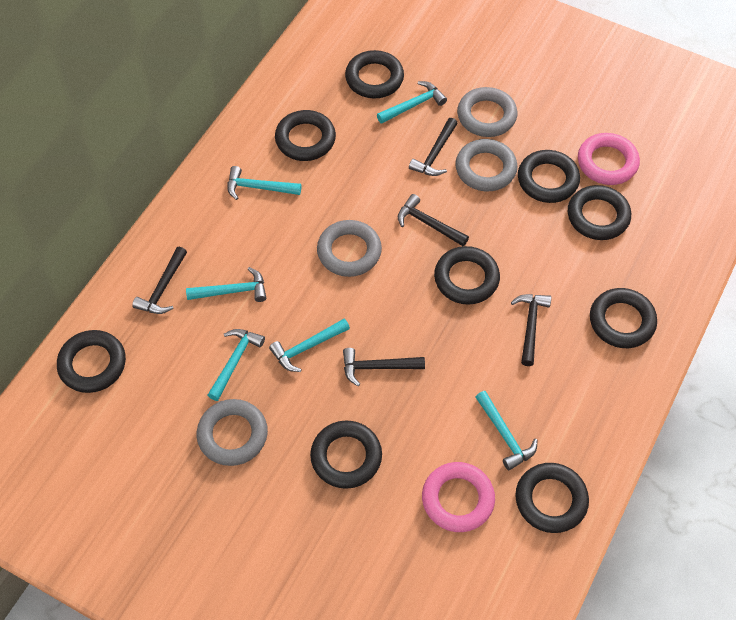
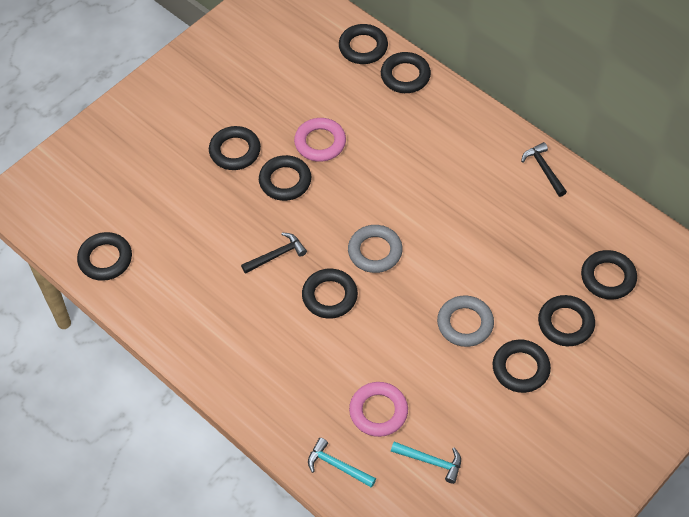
black hammer: 5 -> 2
grey ring: 4 -> 2
turquoise hammer: 6 -> 2

